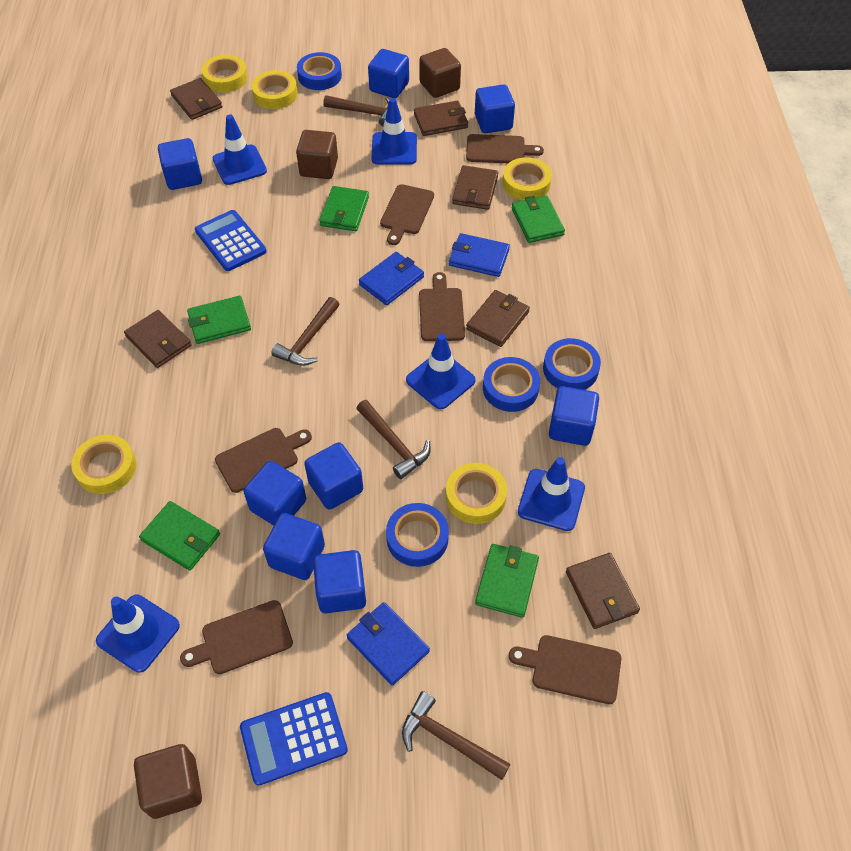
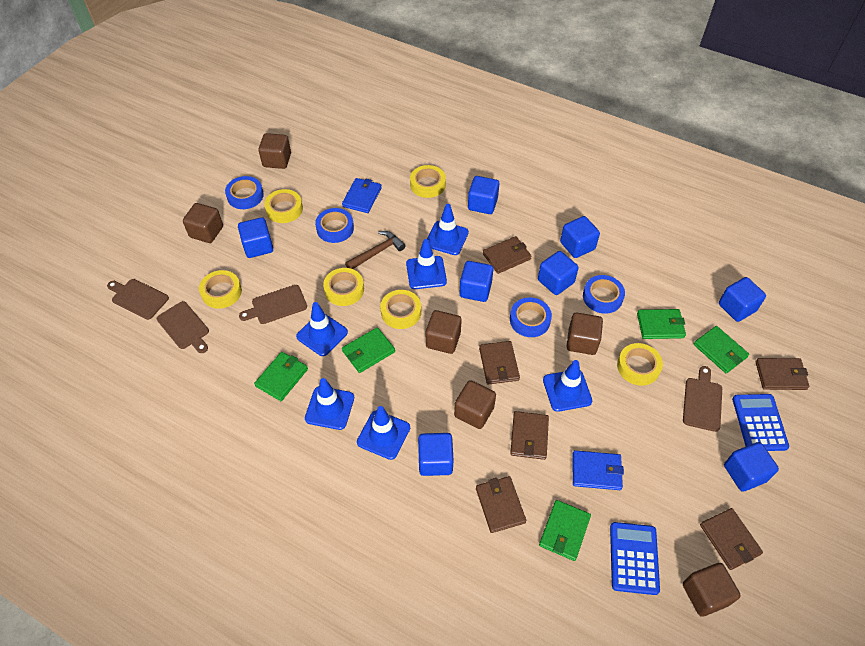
blue traffic cone: 5 -> 6
blue wallet: 3 -> 2
brown cube: 3 -> 6
brown cutting board: 6 -> 4
brown hammer: 4 -> 1
yellow tape: 5 -> 6

